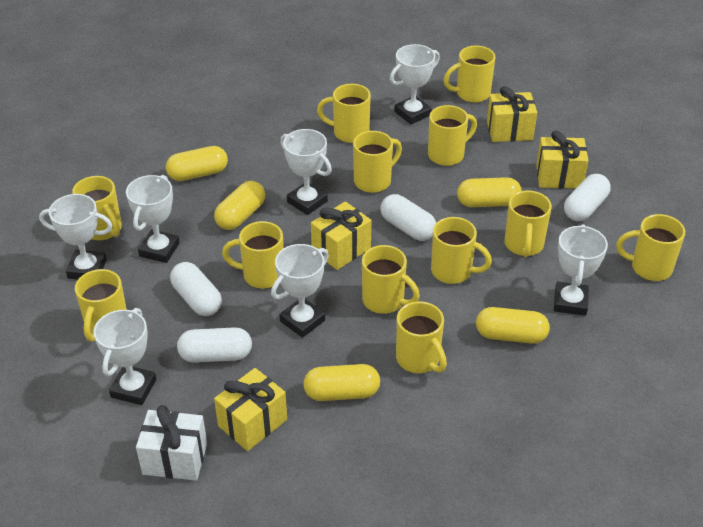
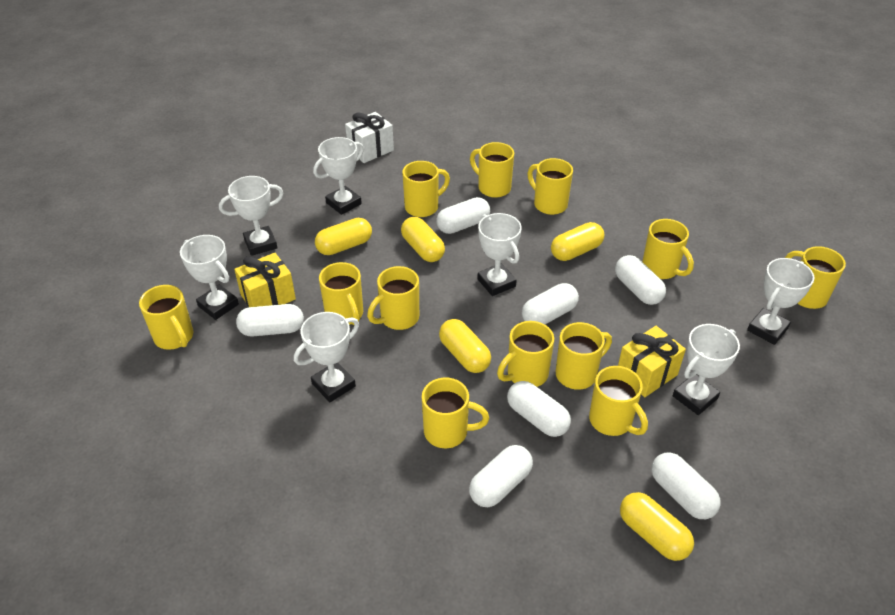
white capsule: 4 -> 7
yellow gift: 4 -> 2

